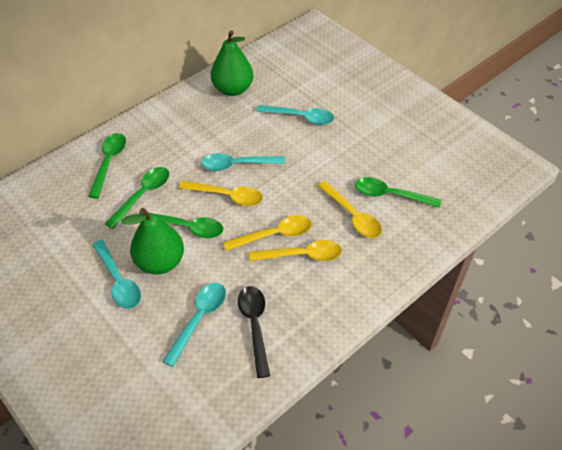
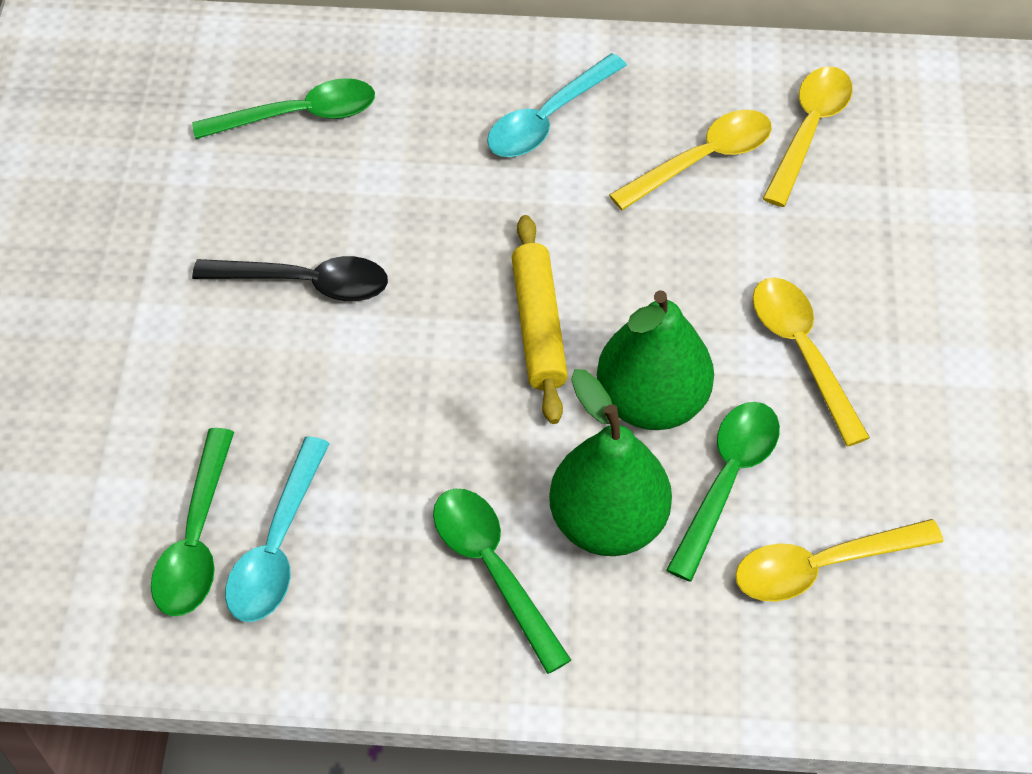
turquoise spoon: 4 -> 2
yellow rolling pin: 0 -> 1

